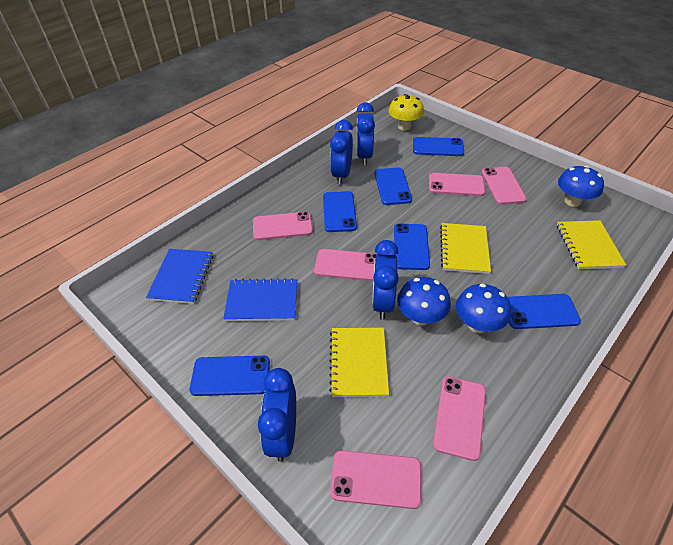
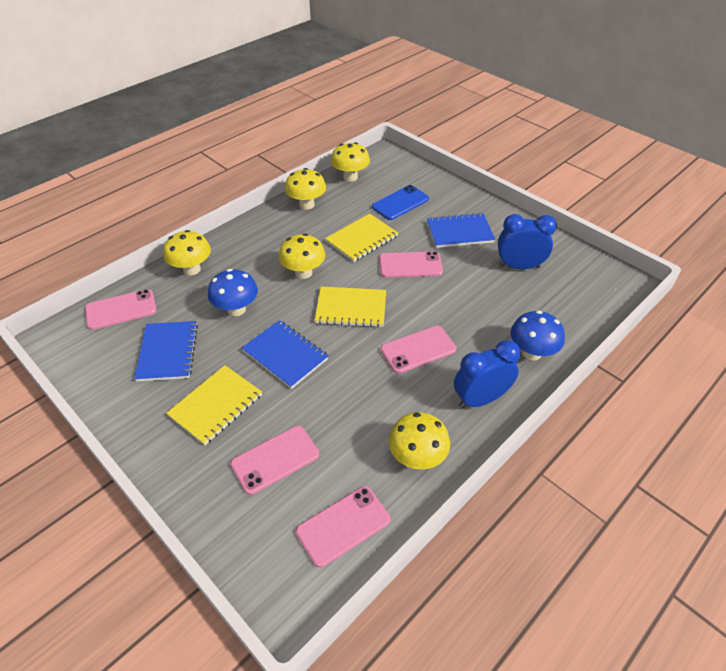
blue clock: 4 -> 2
blue mushroom: 3 -> 2
blue notebook: 2 -> 3
blue phone: 6 -> 1
pink phone: 6 -> 5
yellow mushroom: 1 -> 5

